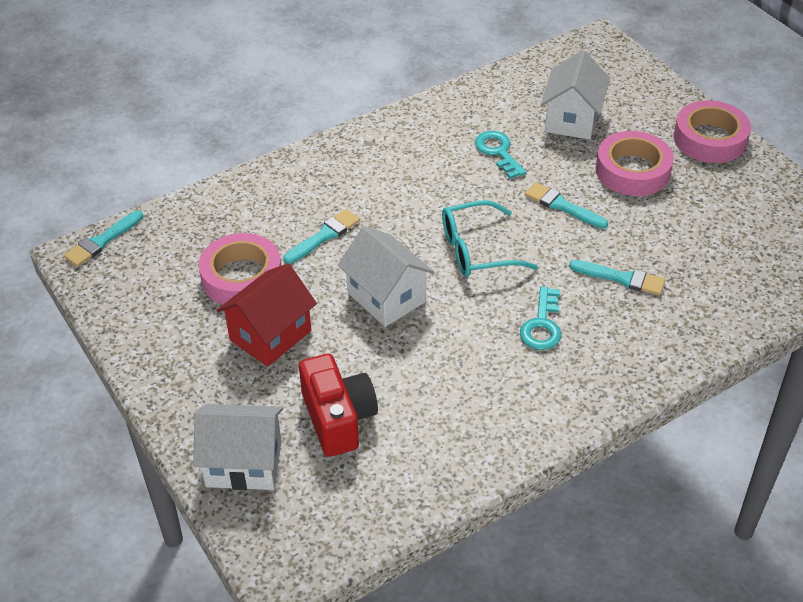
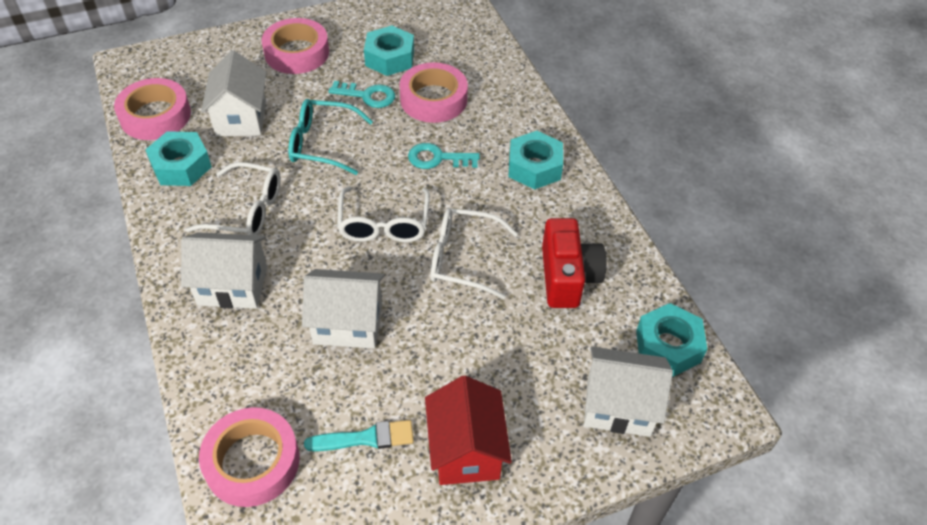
pink tape: 3 -> 4
turquoise brush: 4 -> 1
turquoise nut: 0 -> 4
white glasses: 0 -> 3
white house: 3 -> 4

